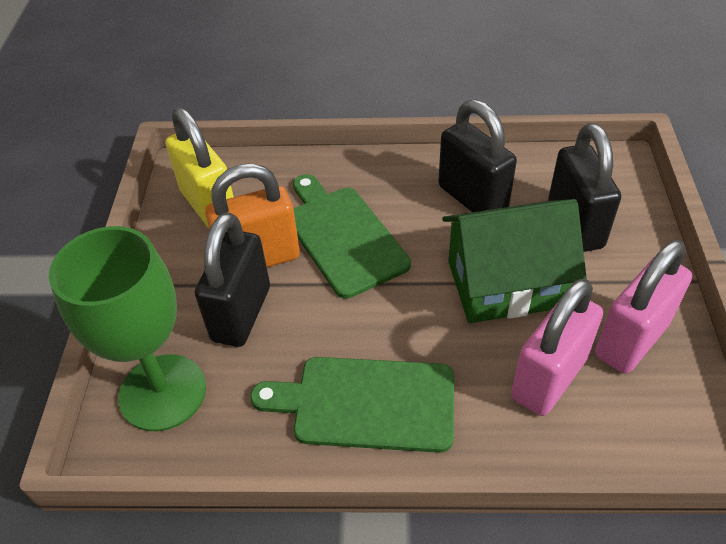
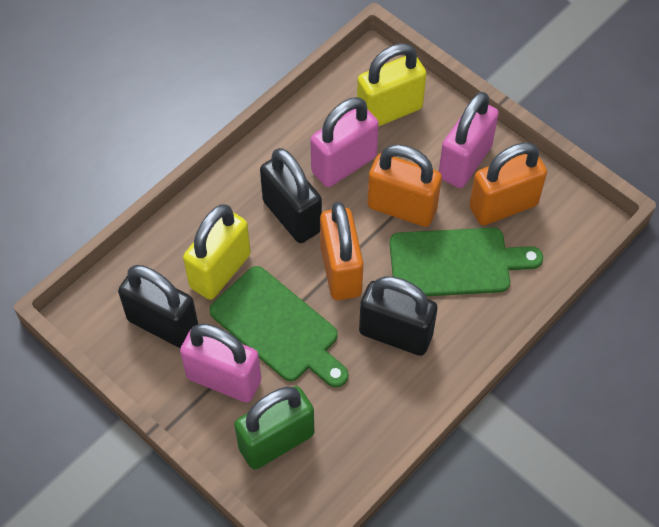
green goblet: 1 -> 0
green house: 1 -> 0
green padlock: 0 -> 1
orange padlock: 1 -> 3
pink padlock: 2 -> 3
yellow padlock: 1 -> 2

